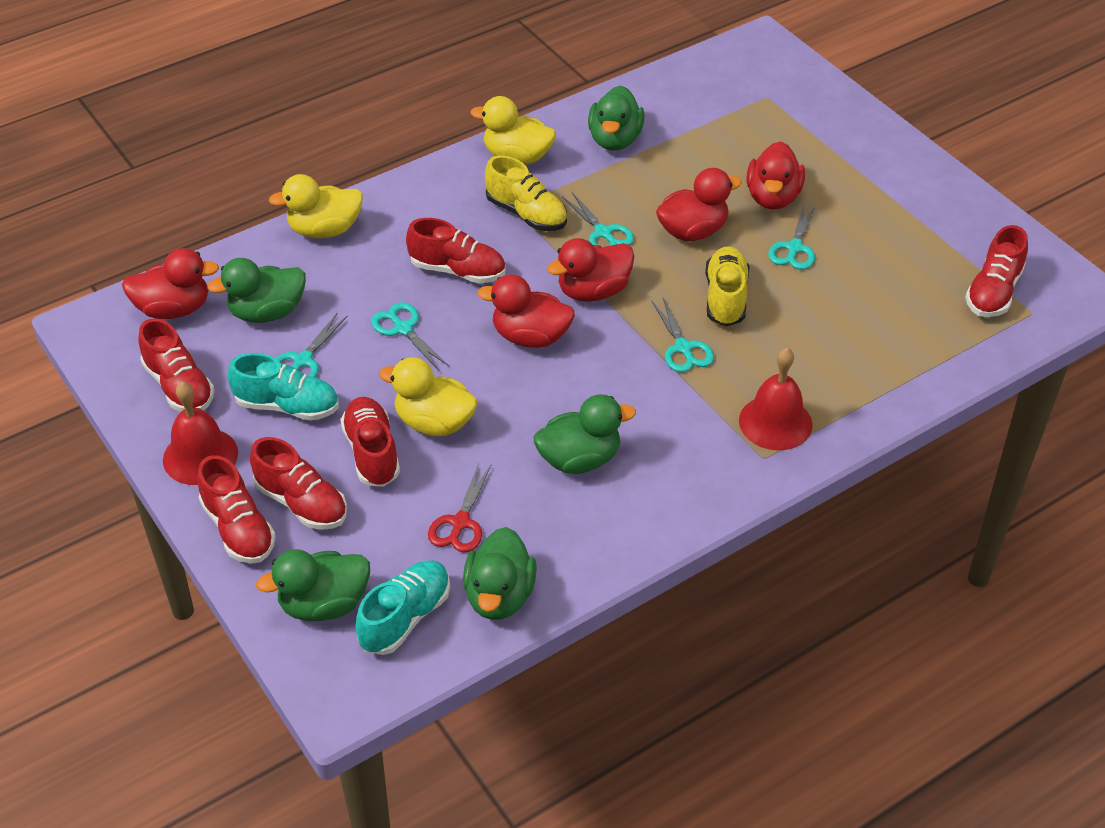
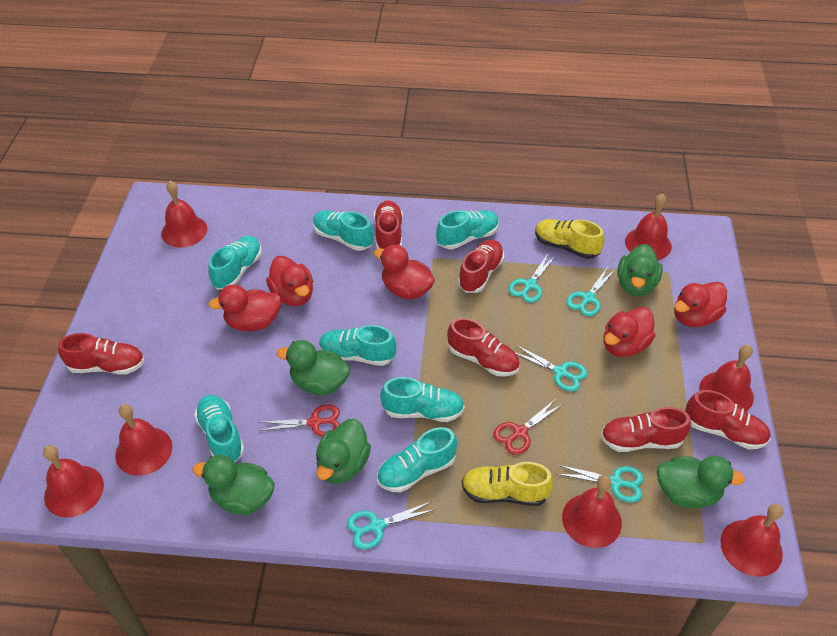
red bell: 2 -> 7
red scissors: 1 -> 2
turquoise shoe: 2 -> 7
yellow duck: 3 -> 0

